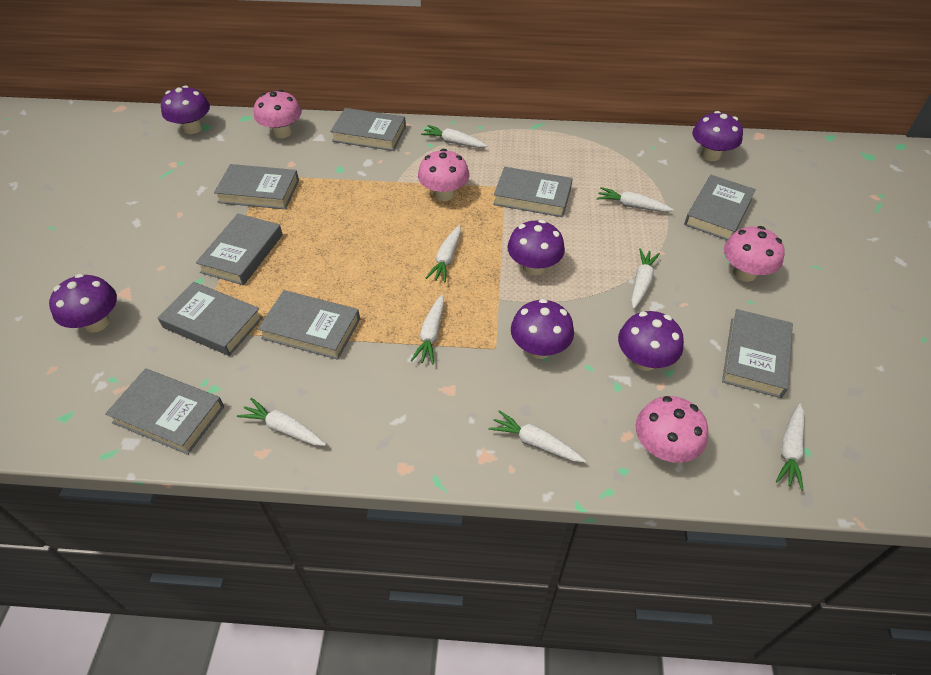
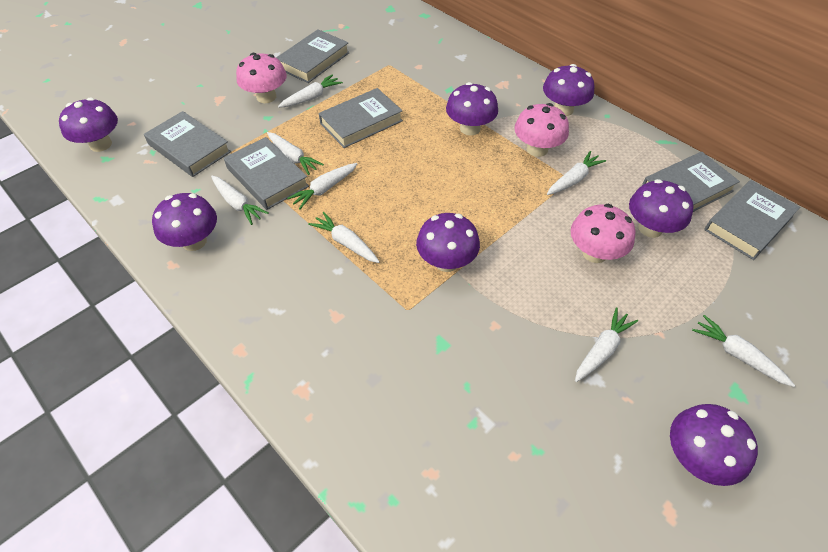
grey book: 9 -> 6
pink mushroom: 4 -> 3
purple mushroom: 6 -> 7

